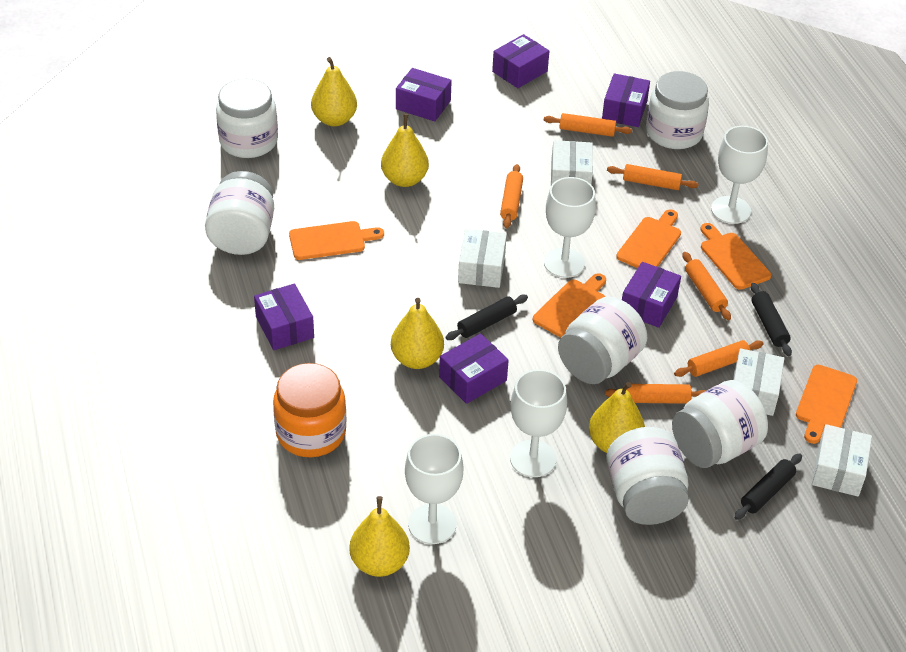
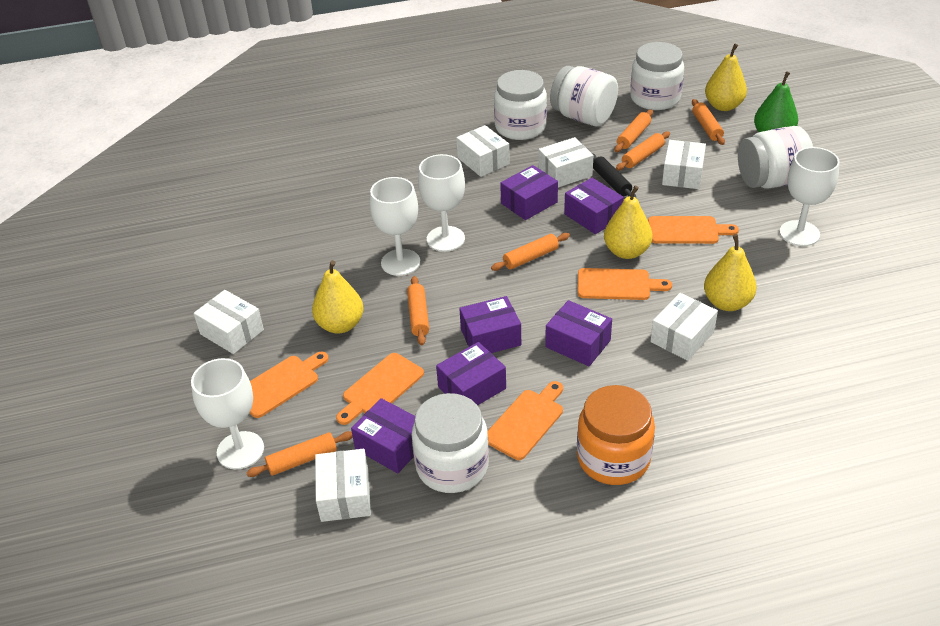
black rolling pin: 3 -> 1
green pear: 0 -> 1
white box: 4 -> 6
white jar: 6 -> 5
yellow pear: 5 -> 4

